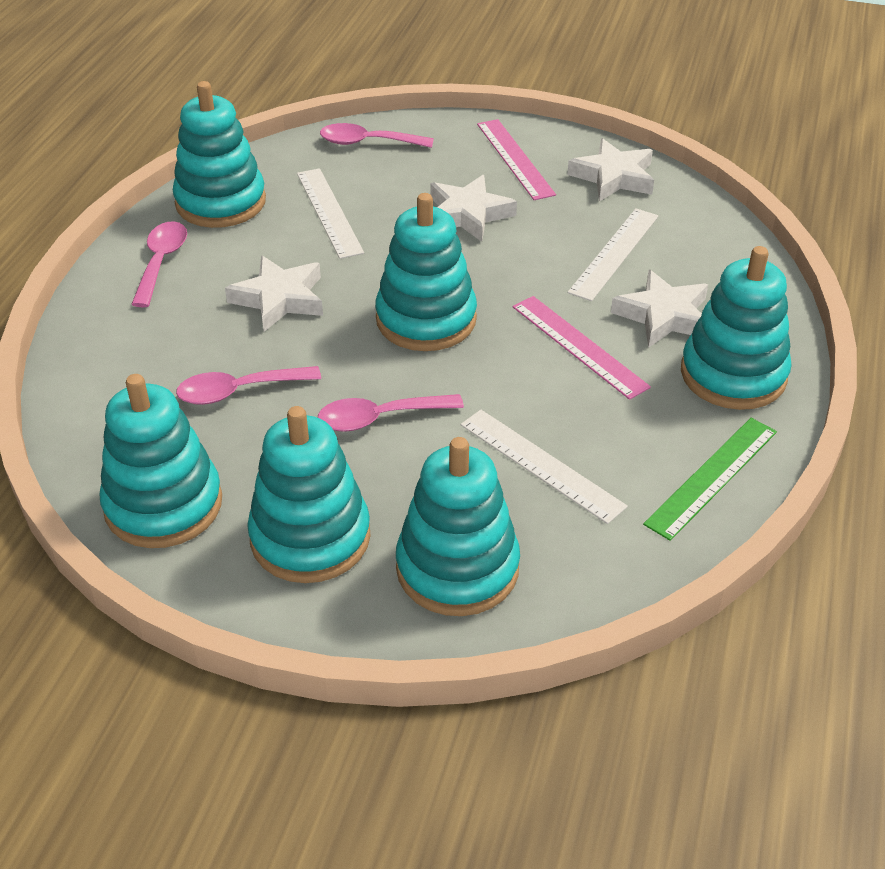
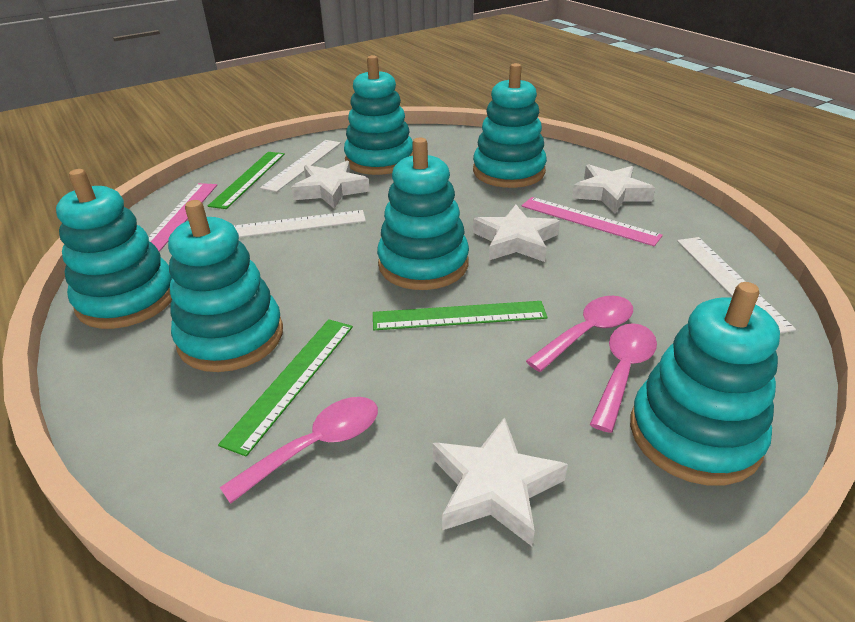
green ruler: 1 -> 3
pink spoon: 4 -> 3

